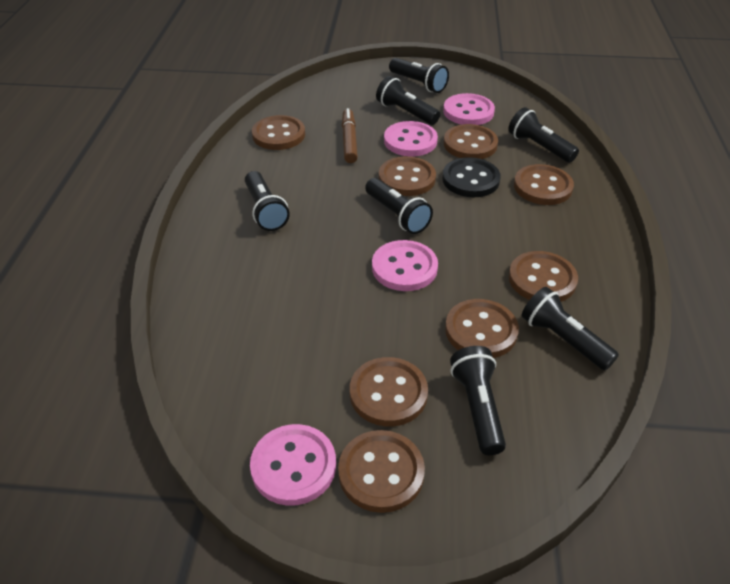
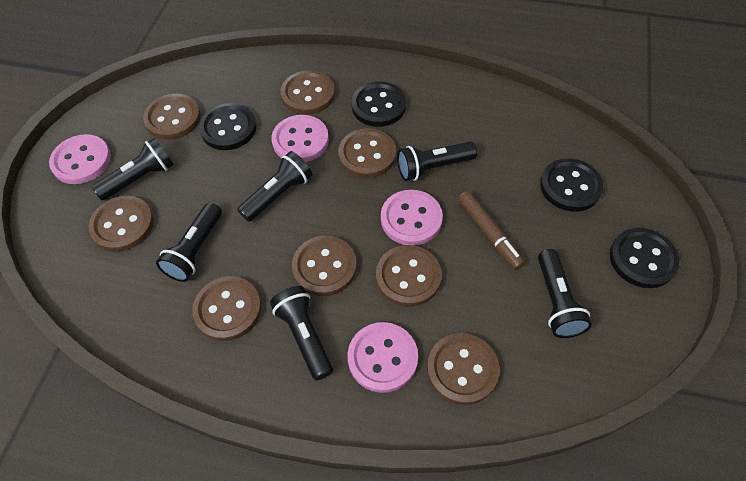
black button: 1 -> 4
black flashlight: 7 -> 6

